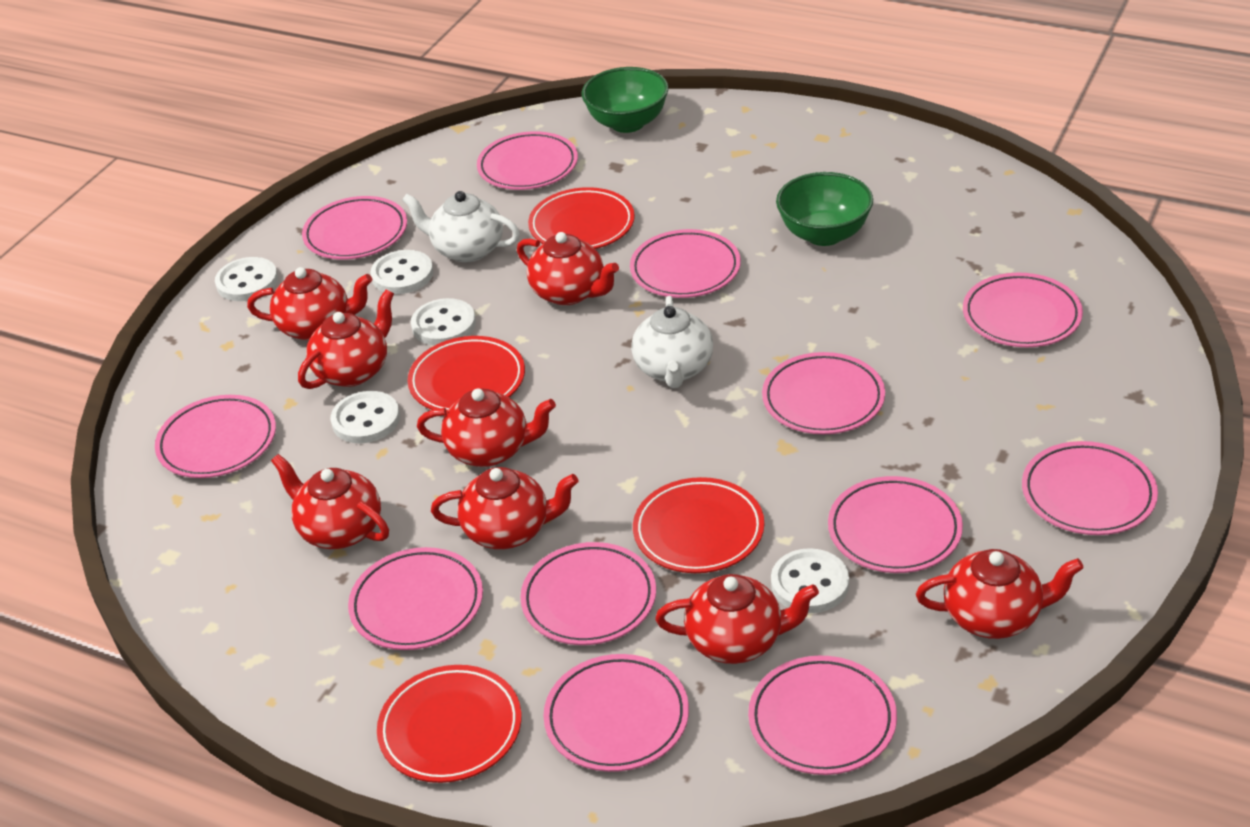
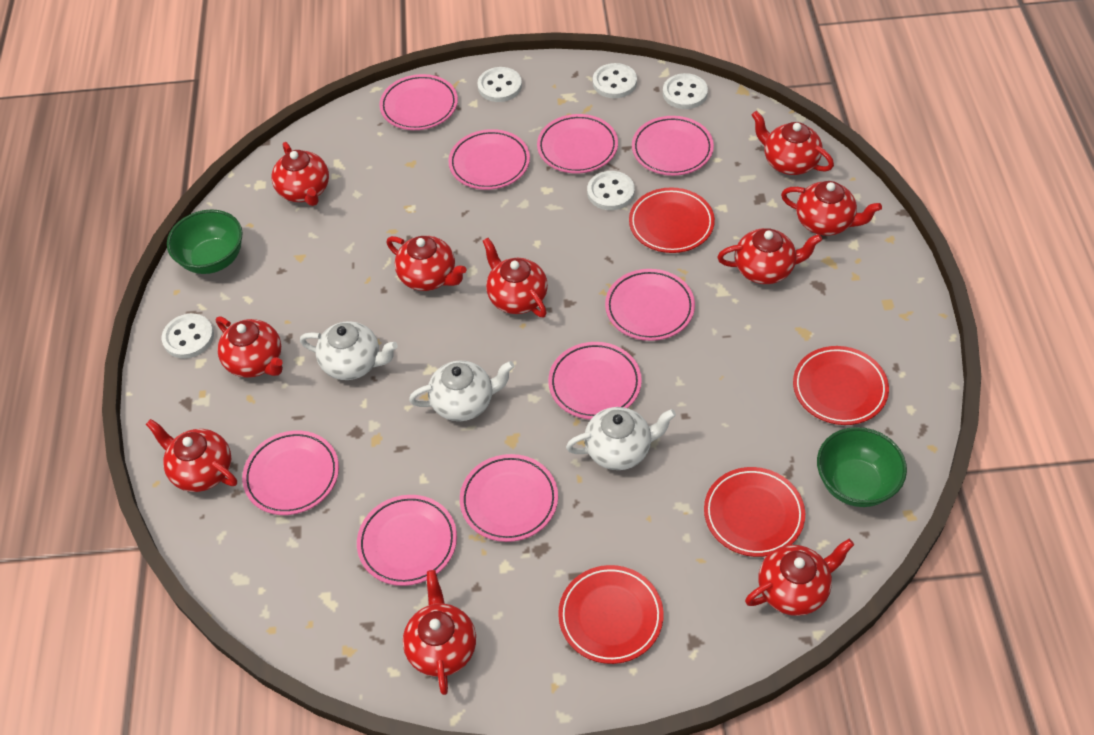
pink plate: 12 -> 9
red teapot: 8 -> 10
white teapot: 2 -> 3

